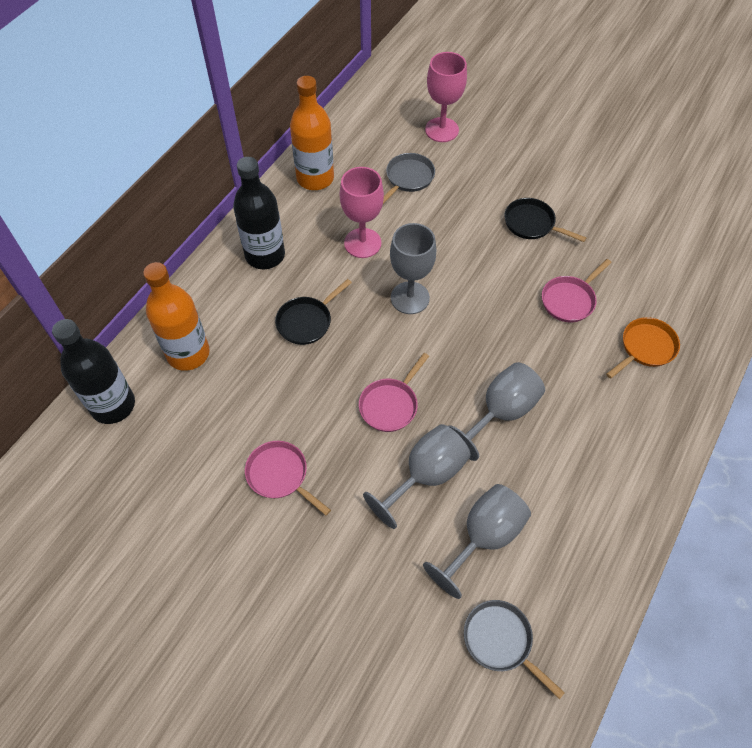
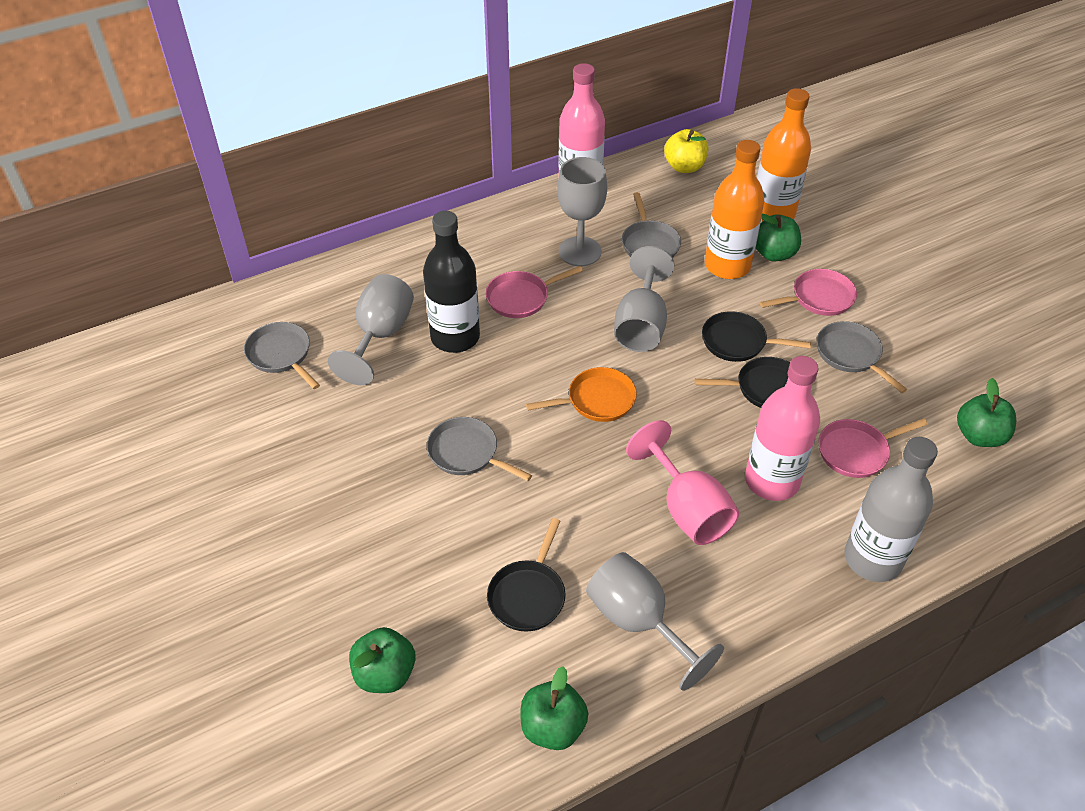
black bottle: 2 -> 1
black pan: 2 -> 3
green apple: 0 -> 4
grey bottle: 0 -> 1
grey pan: 2 -> 4
pink bottle: 0 -> 2
pink goblet: 2 -> 1
yellow apple: 0 -> 1

